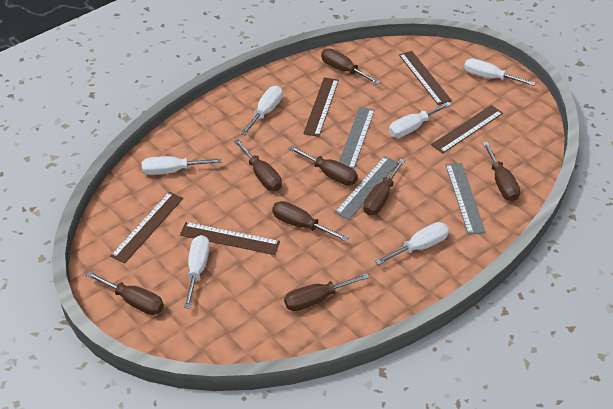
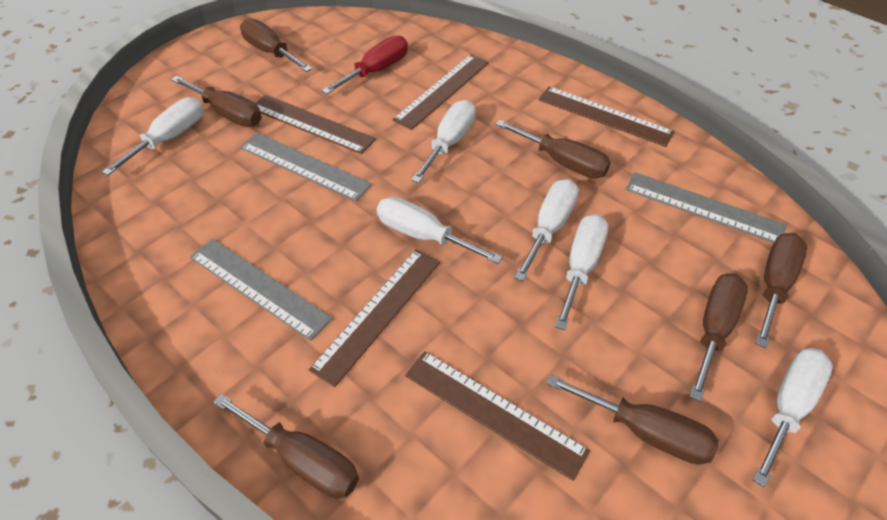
brown screwdriver: 8 -> 7
red screwdriver: 0 -> 1

